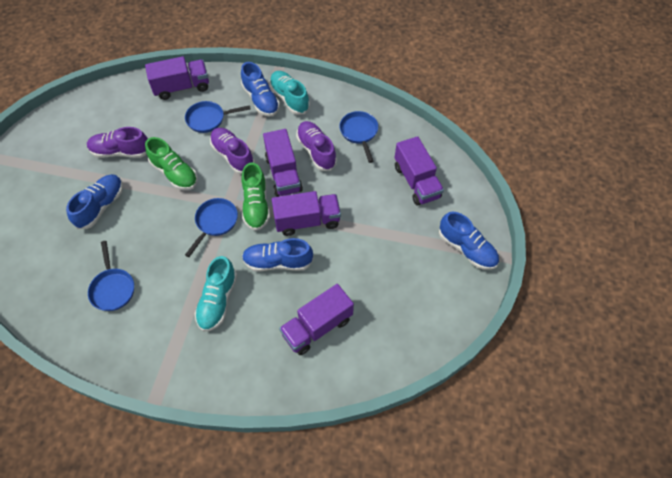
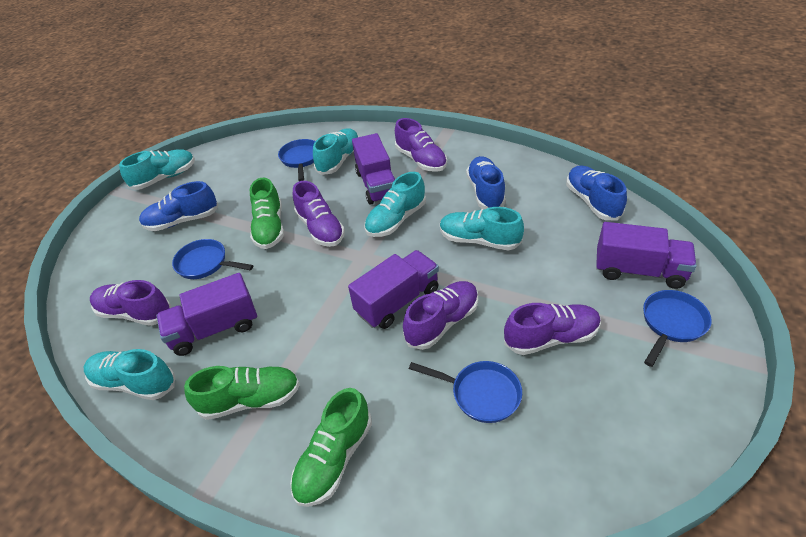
blue shoe: 4 -> 3
green shoe: 2 -> 3
purple shoe: 3 -> 5
purple truck: 5 -> 4
turquoise shoe: 2 -> 5

